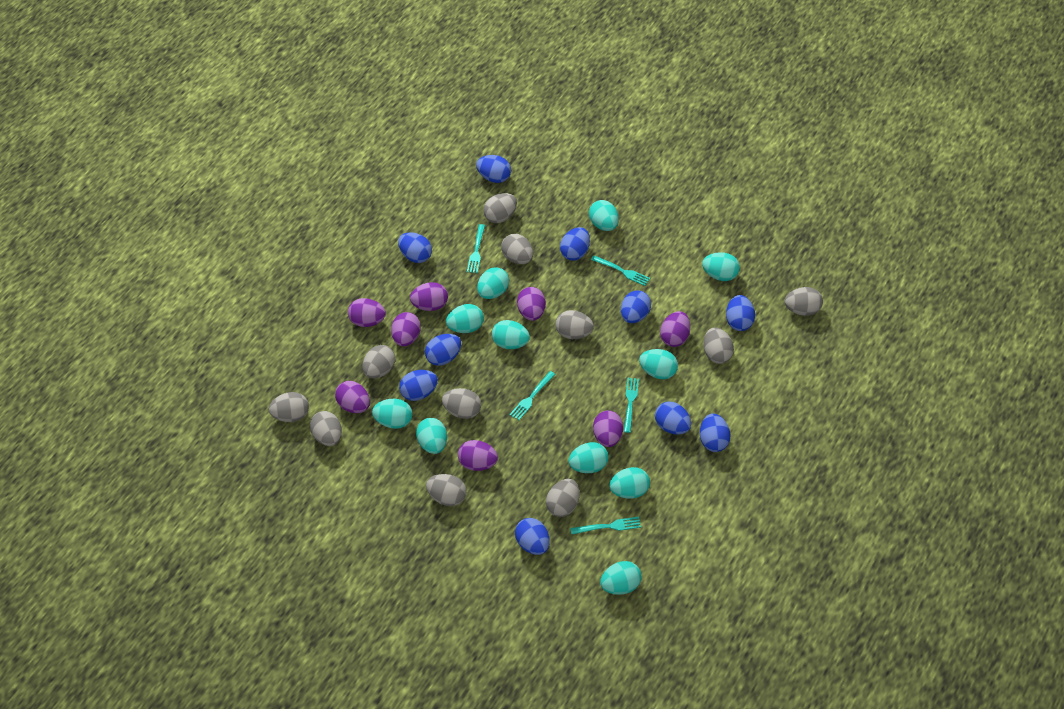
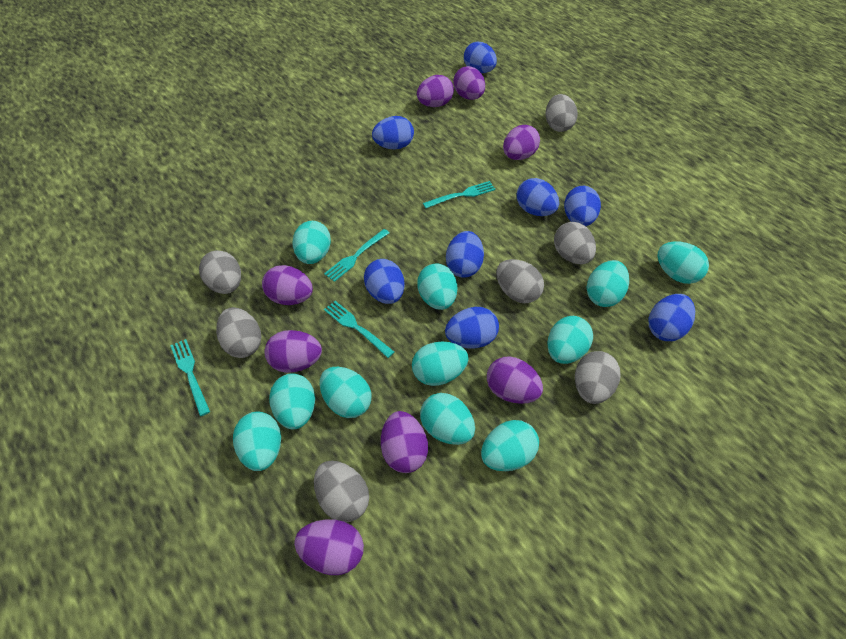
blue egg: 10 -> 8
grey egg: 11 -> 7
turquoise fork: 5 -> 4

